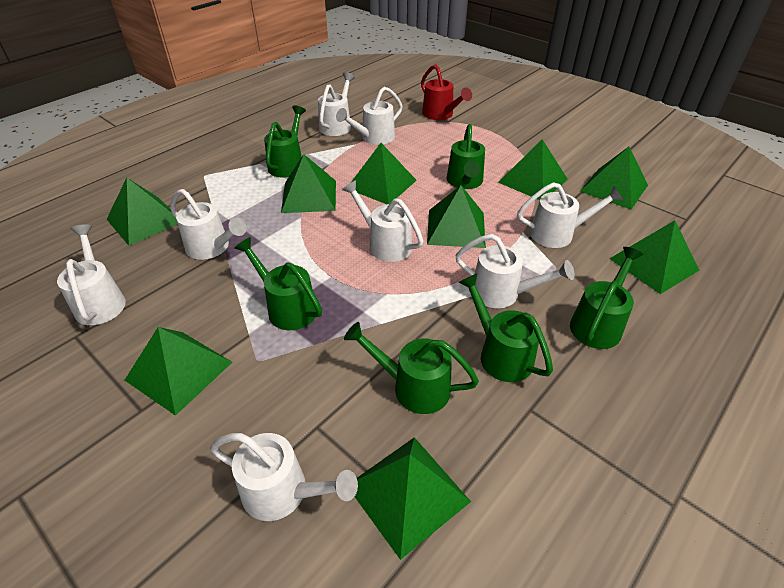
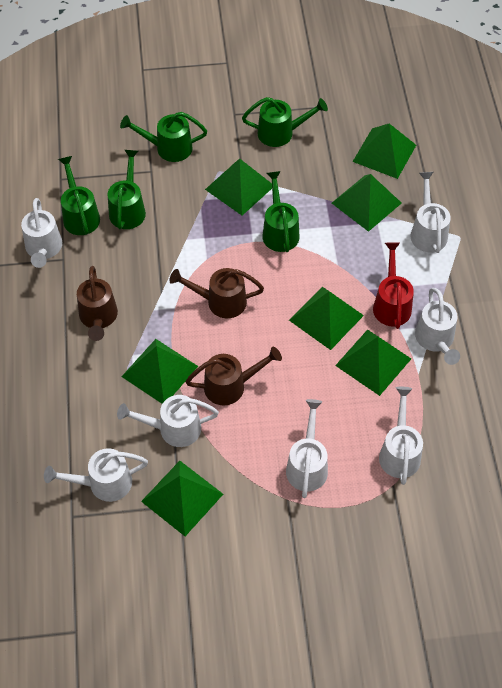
brown watering can: 0 -> 3
green pyramid: 9 -> 7
green watering can: 6 -> 5
white watering can: 8 -> 7

